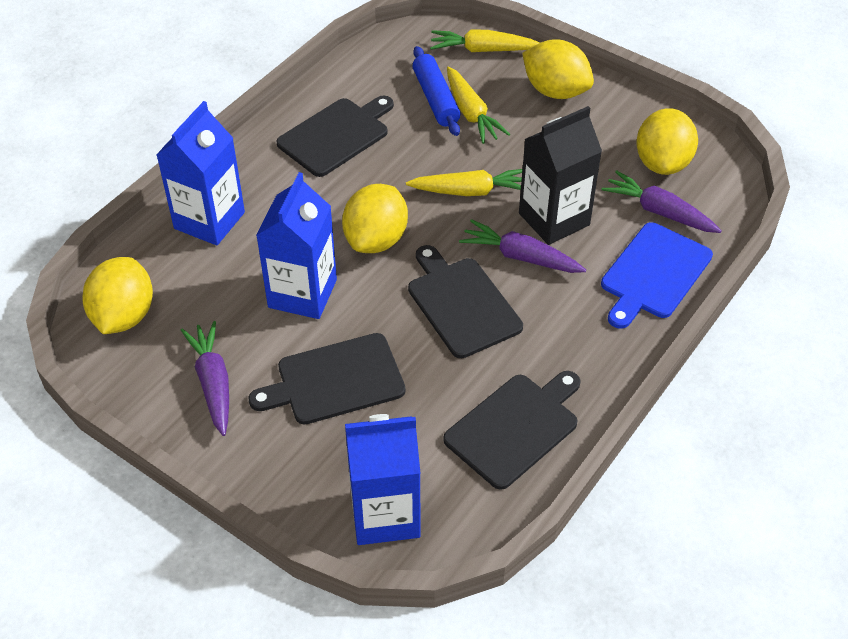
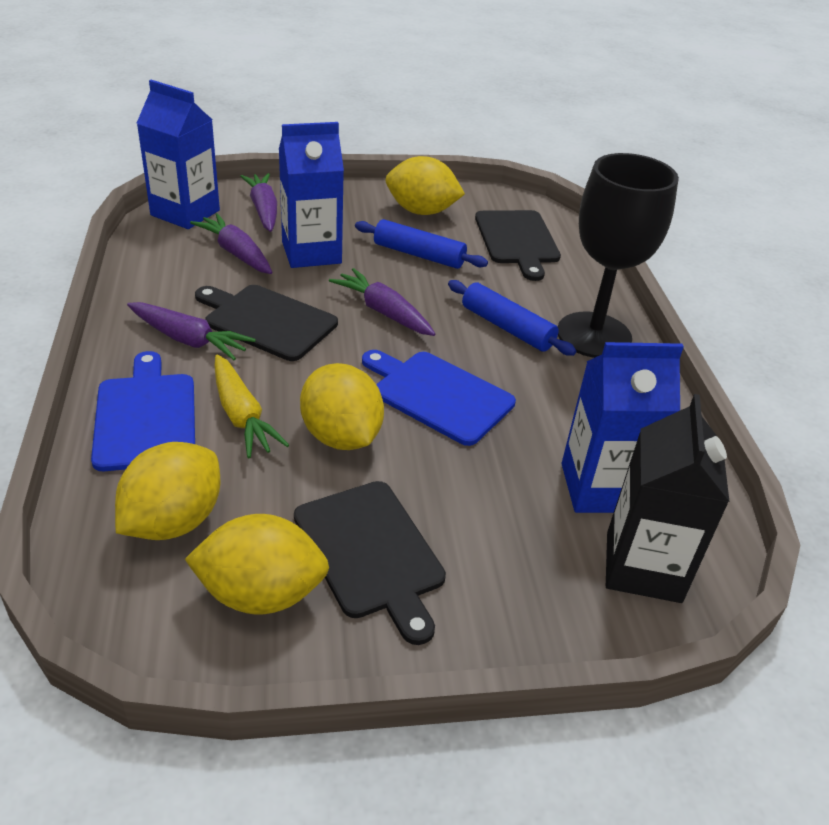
black cutting board: 4 -> 3
black goblet: 0 -> 1
blue cutting board: 1 -> 2
blue rolling pin: 1 -> 2
purple carrot: 3 -> 4
yellow carrot: 3 -> 1

